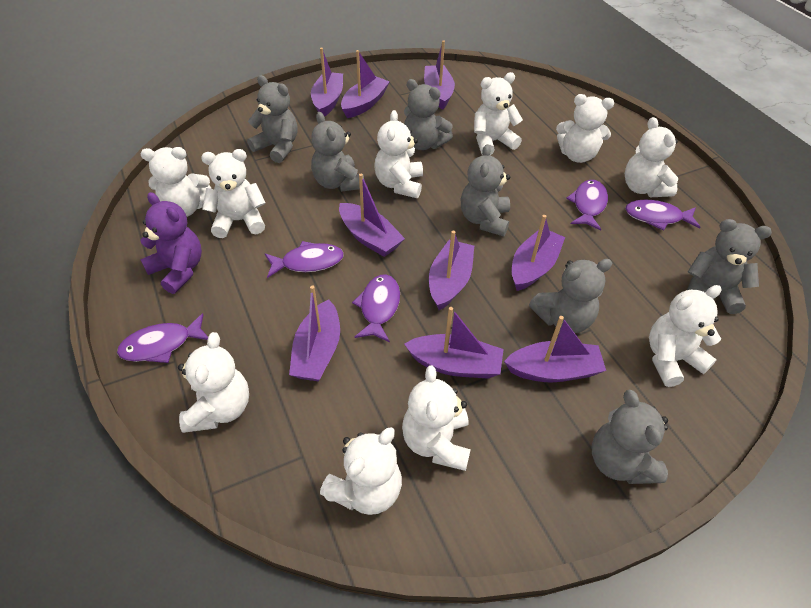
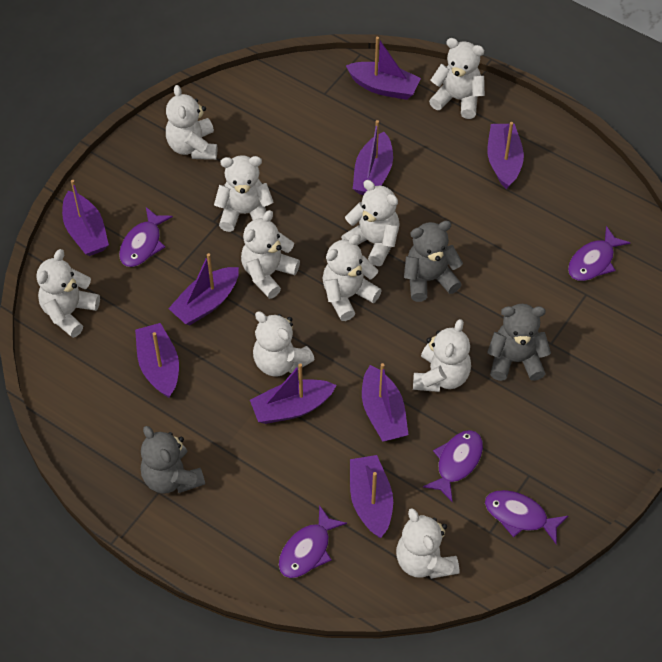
grey teddy bear: 7 -> 3
purple teddy bear: 1 -> 0

